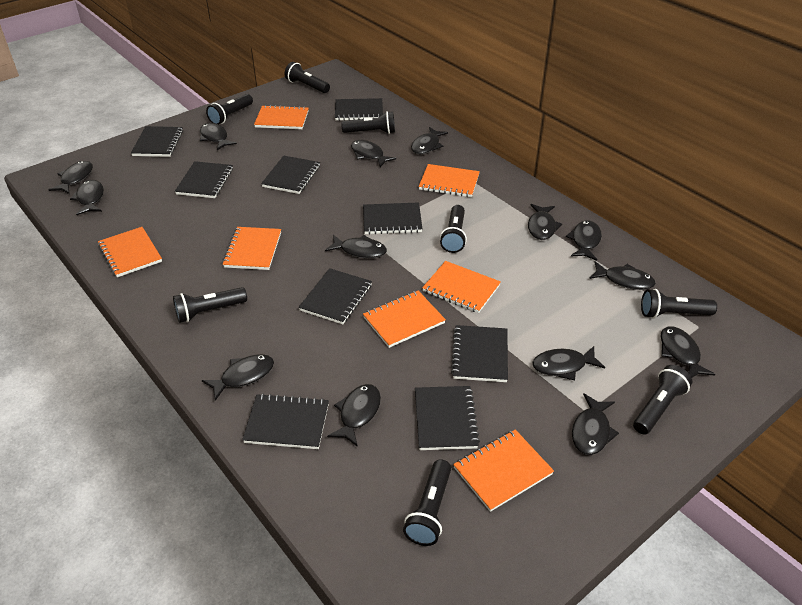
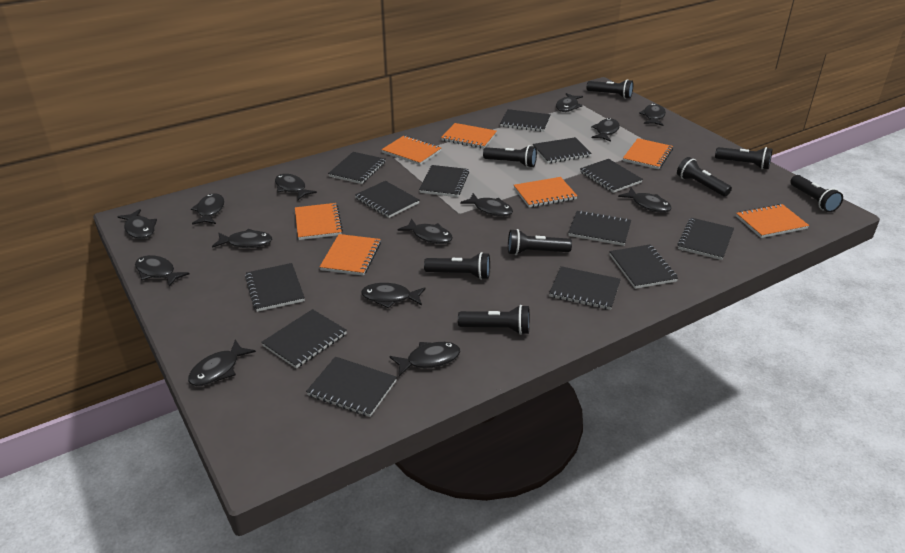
black notebook: 9 -> 13

